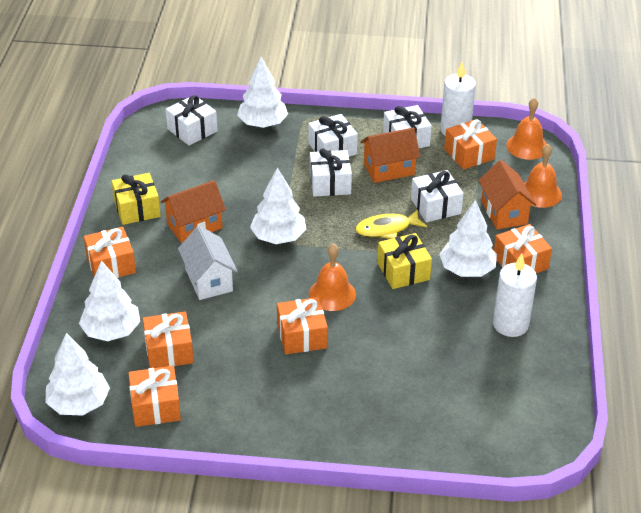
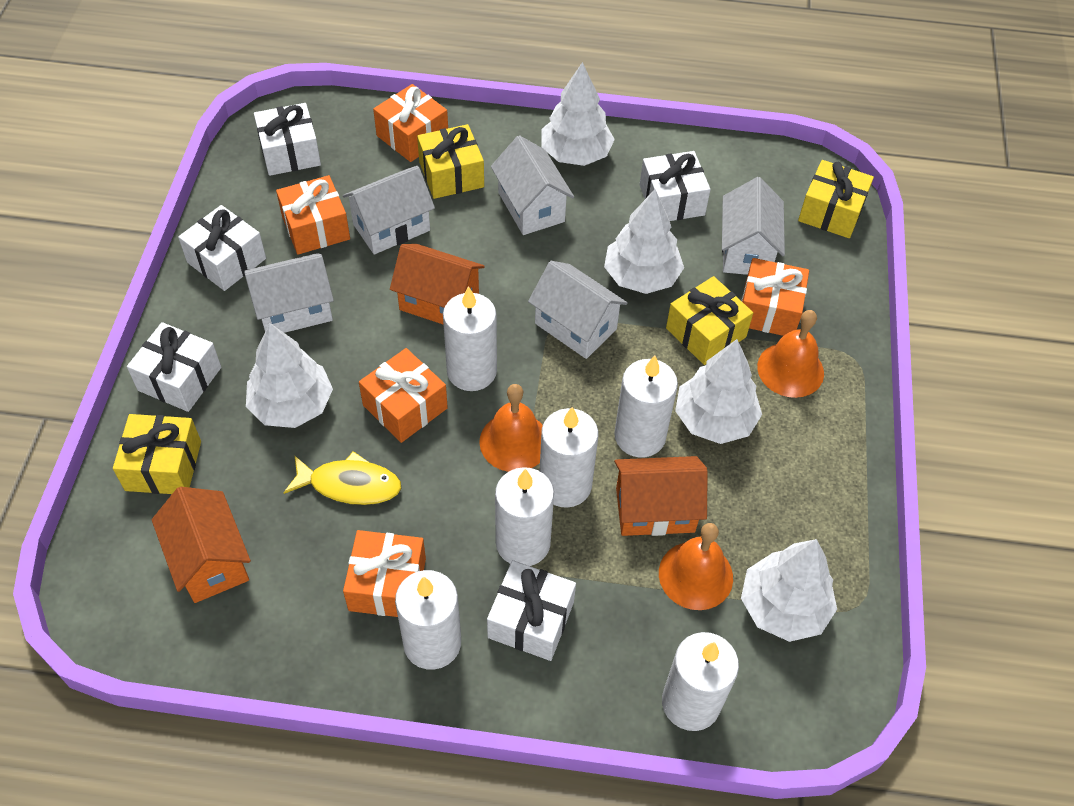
orange gift: 6 -> 5
white candle: 2 -> 6
white house: 1 -> 5
yellow gift: 2 -> 4

